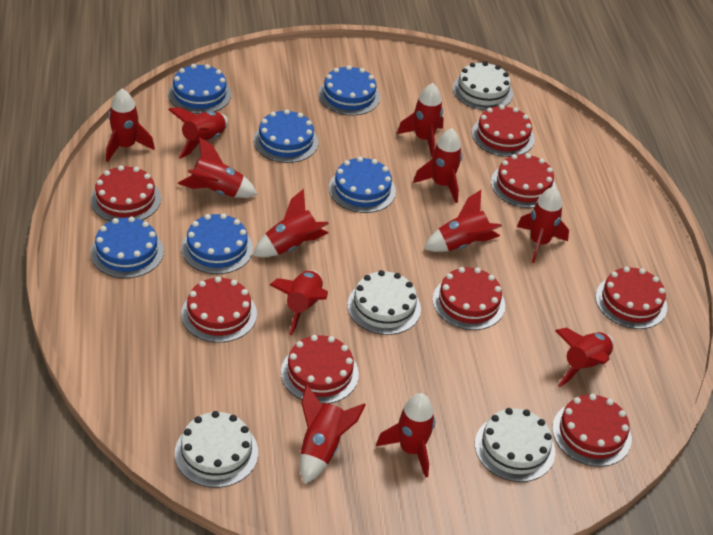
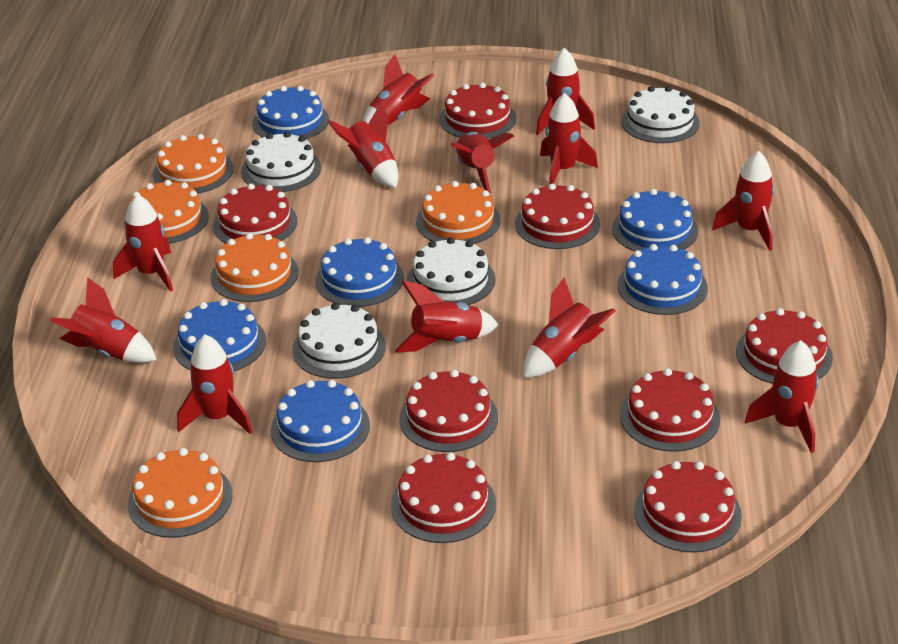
orange cake: 0 -> 5

